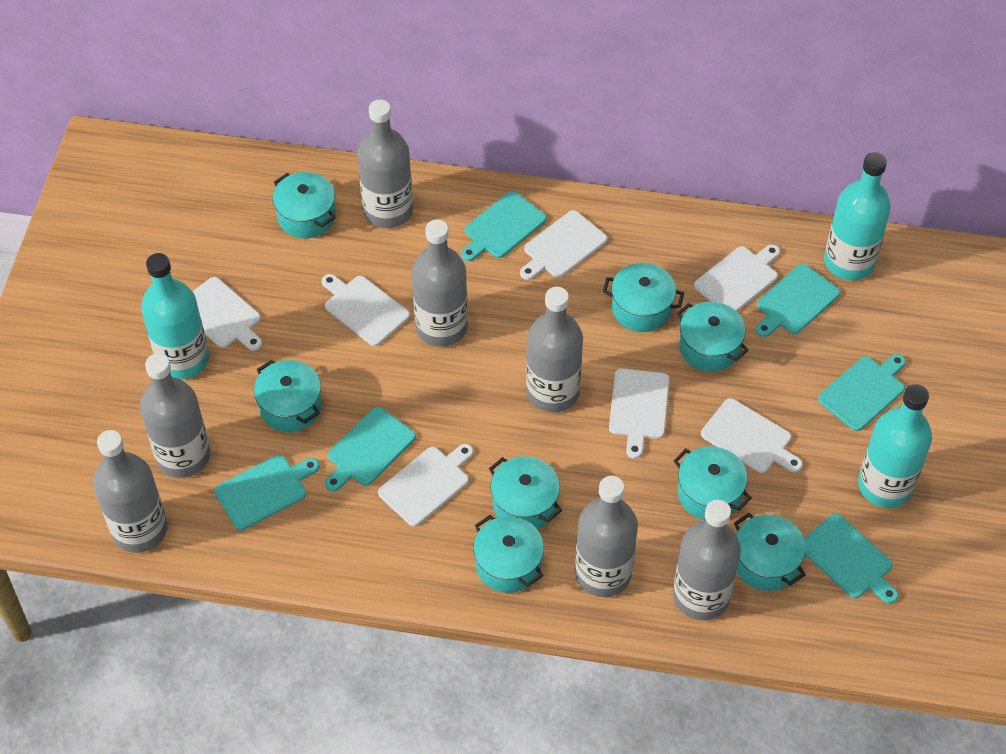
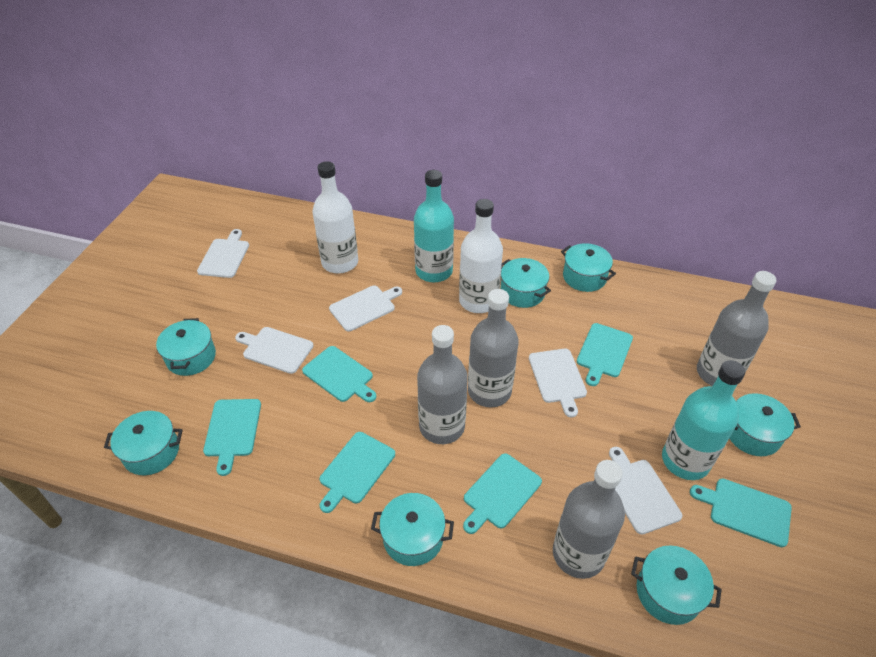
grey bottle: 7 -> 4
turquoise bottle: 3 -> 2
turquoise pot: 8 -> 7
white bottle: 0 -> 2
white cutting board: 7 -> 5

